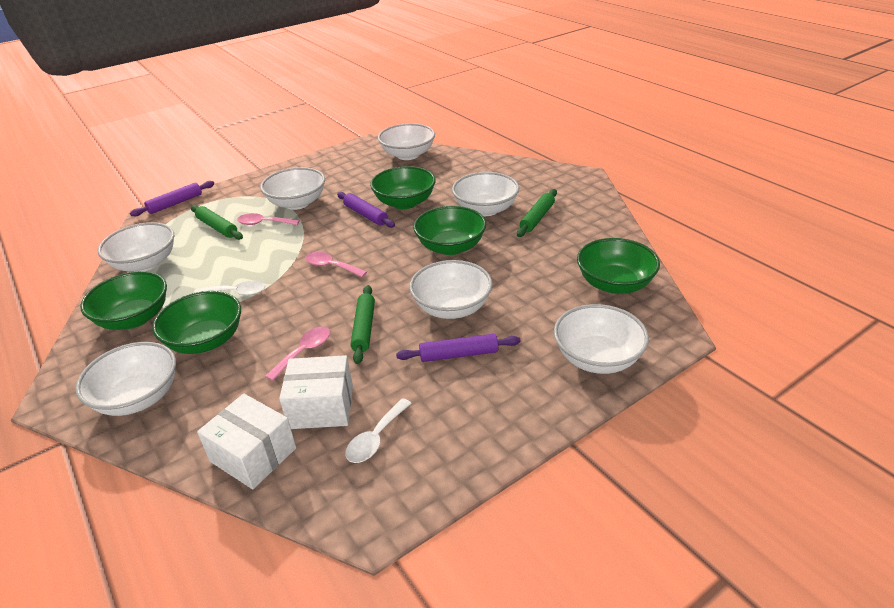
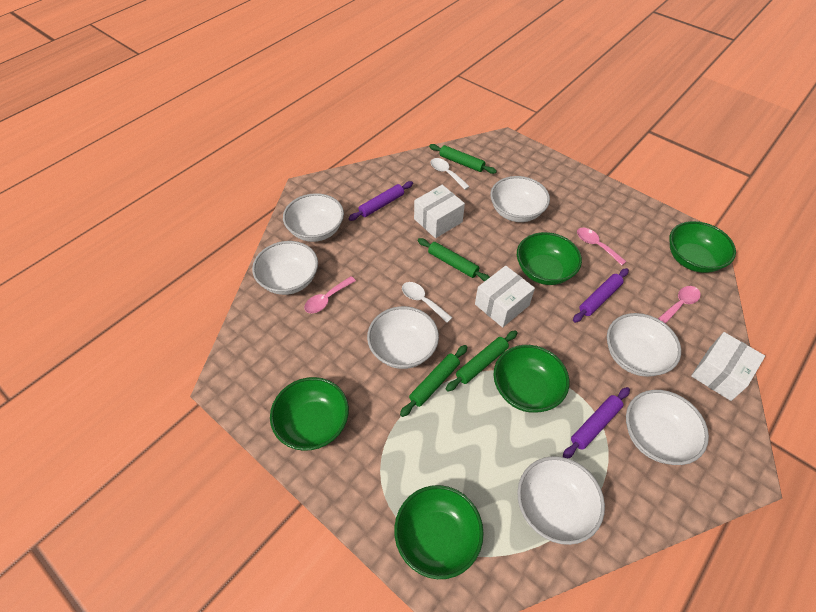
green rolling pin: 3 -> 4
white box: 2 -> 3

